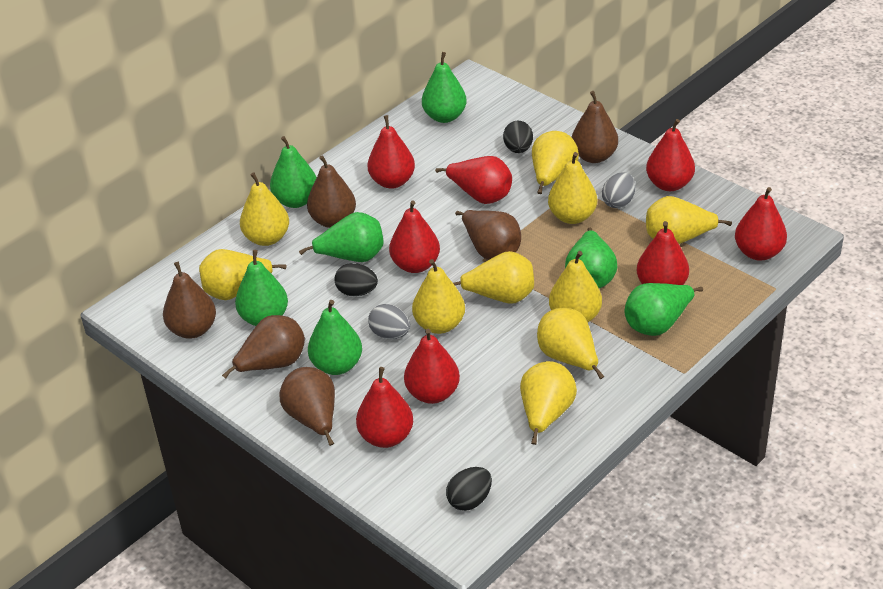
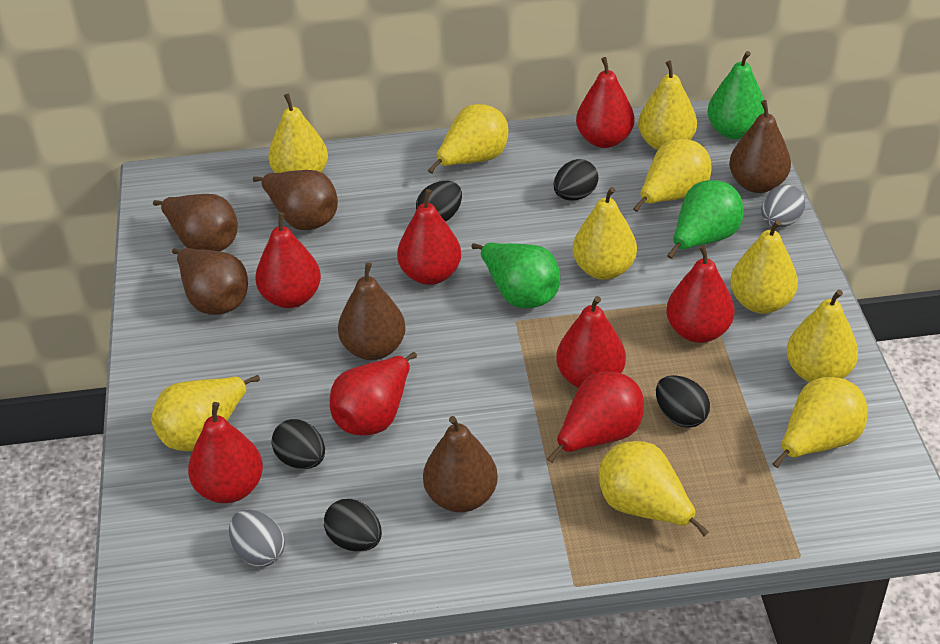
black egg: 3 -> 5
green pear: 7 -> 3

